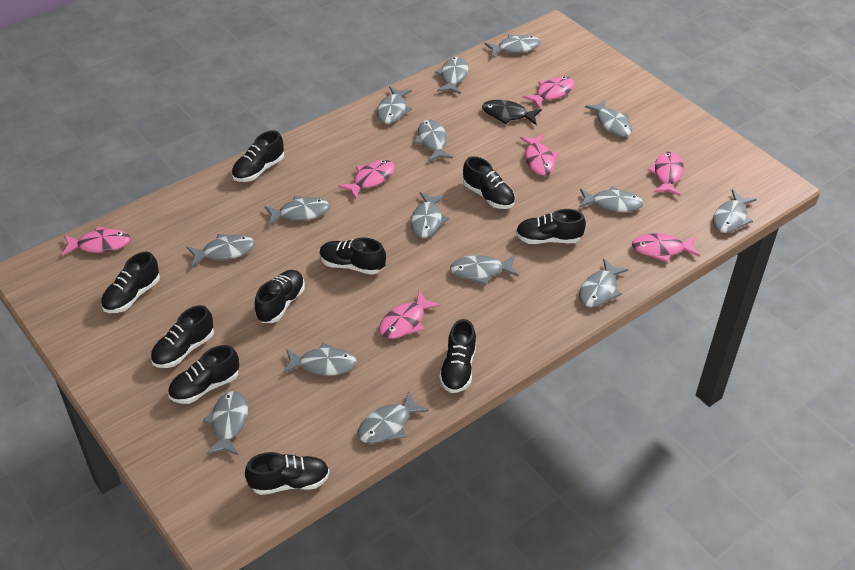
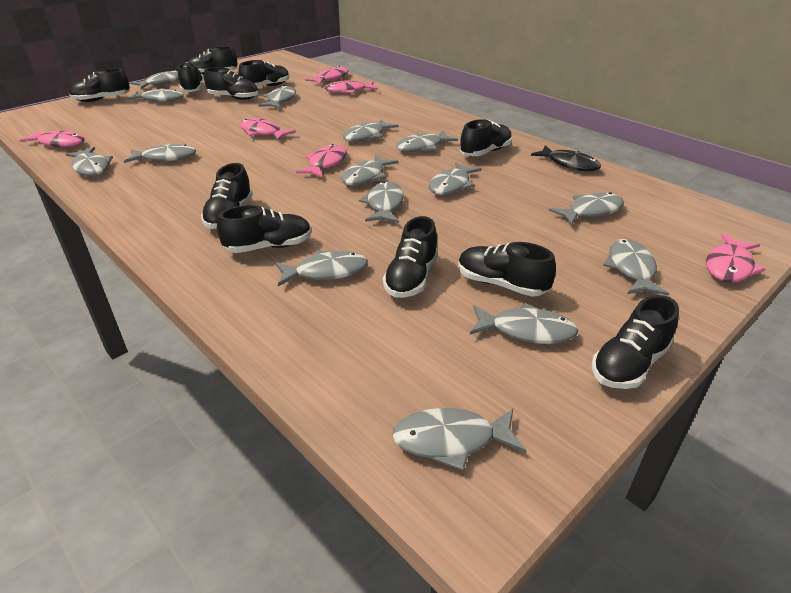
black shoe: 10 -> 11
pink fish: 7 -> 6

